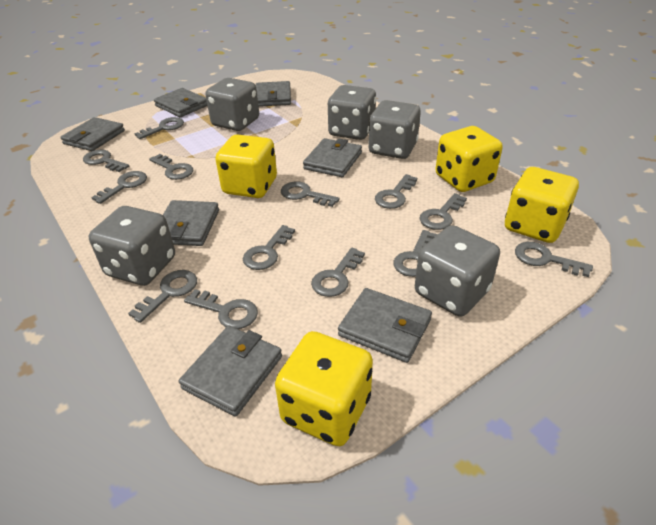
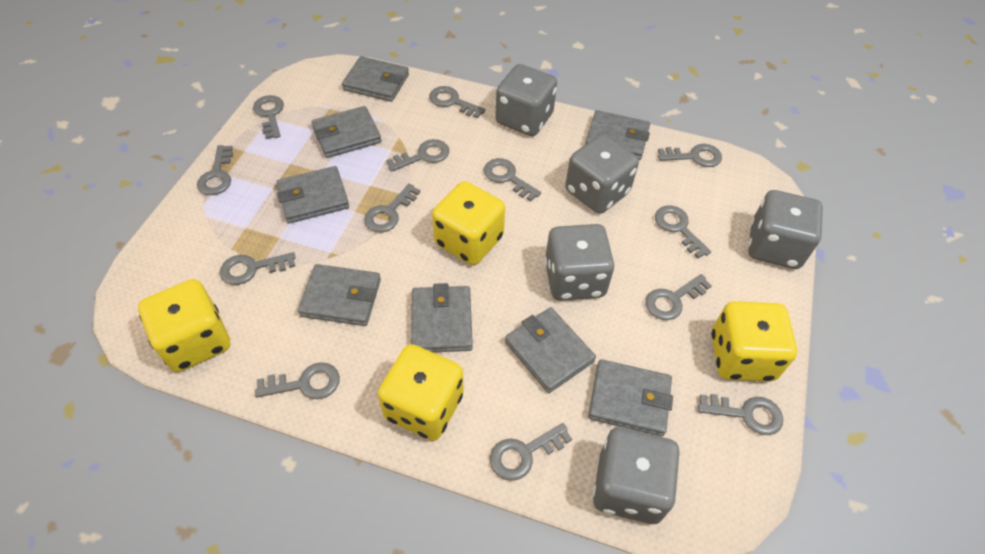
grey wallet: 7 -> 8

